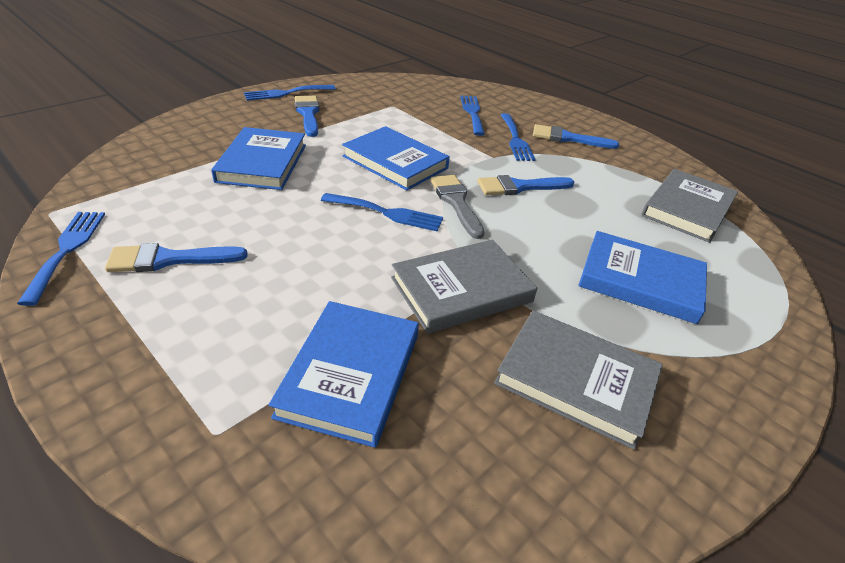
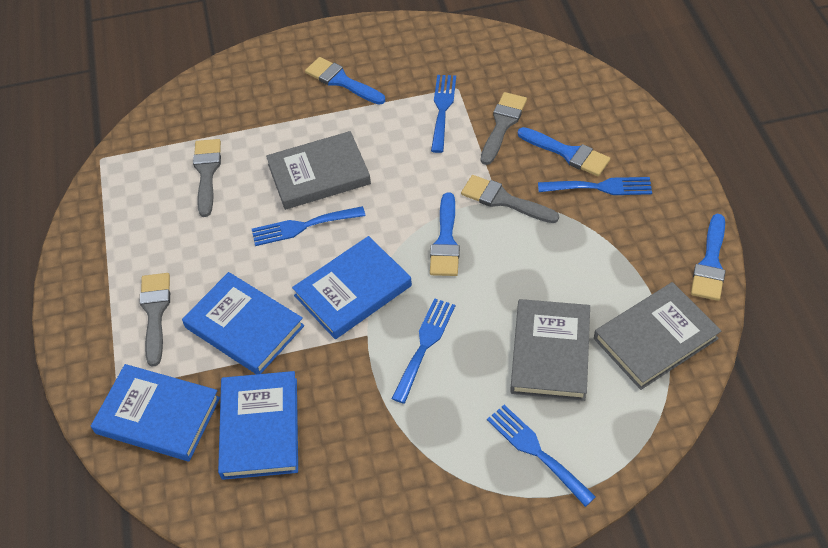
grey brush: 1 -> 4

